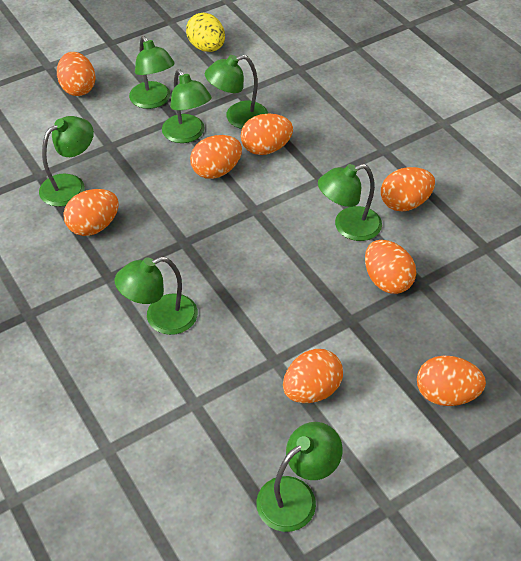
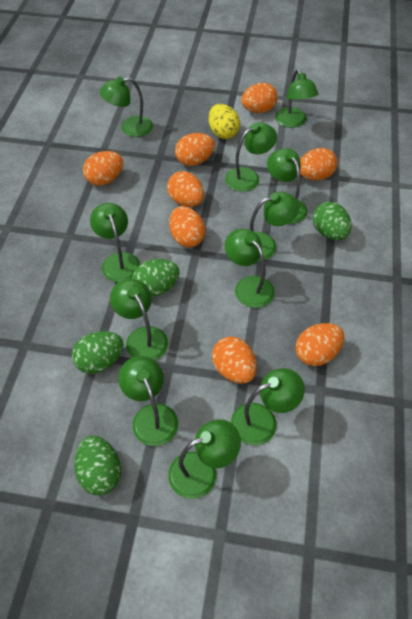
green egg: 0 -> 4
green lamp: 7 -> 11

